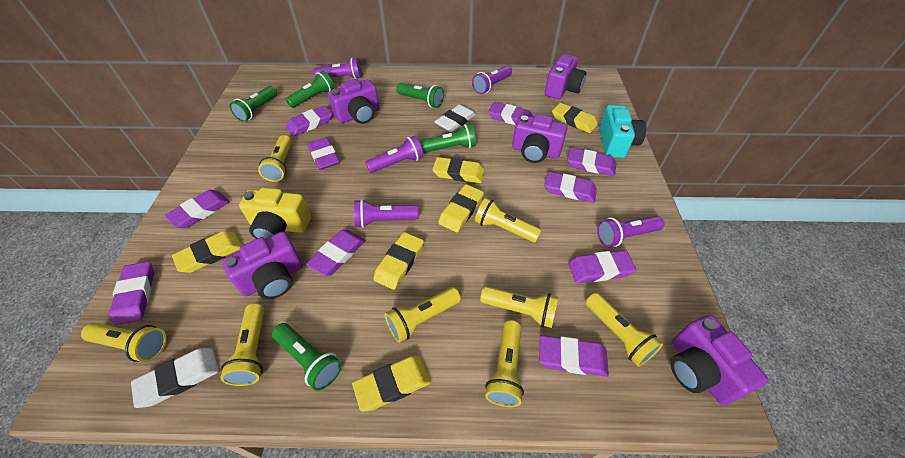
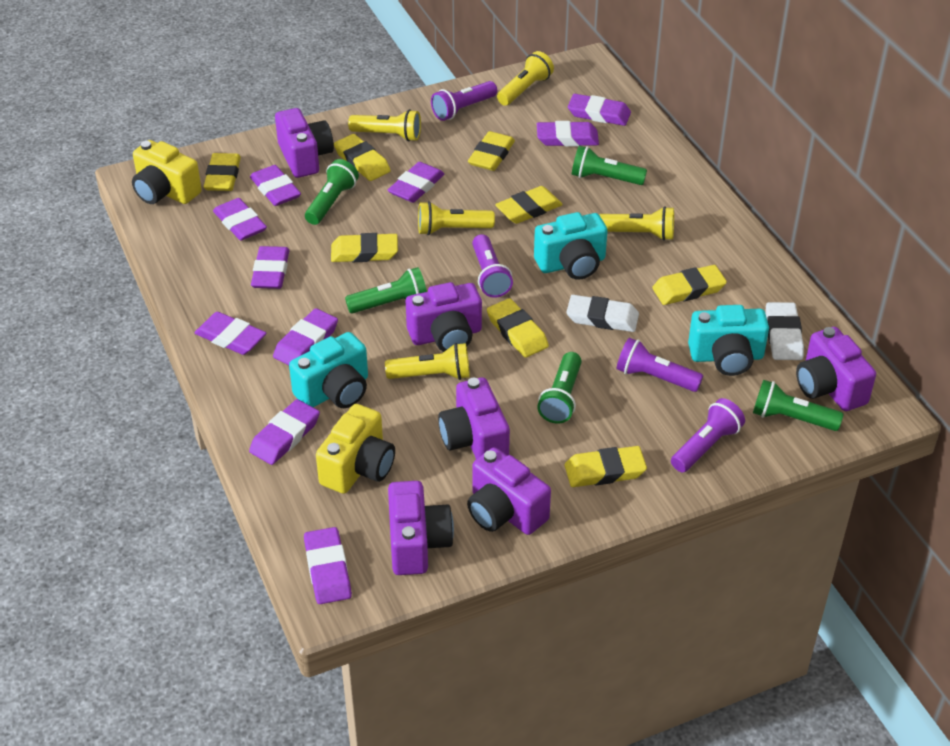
purple camera: 5 -> 6
purple flashlight: 5 -> 4
turquoise camera: 1 -> 3
yellow camera: 1 -> 2
yellow eraser: 6 -> 8
yellow flashlight: 8 -> 5

